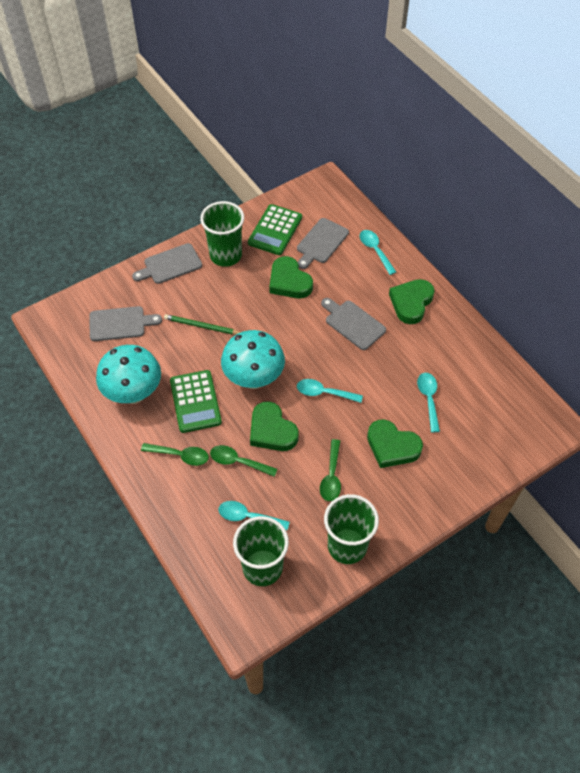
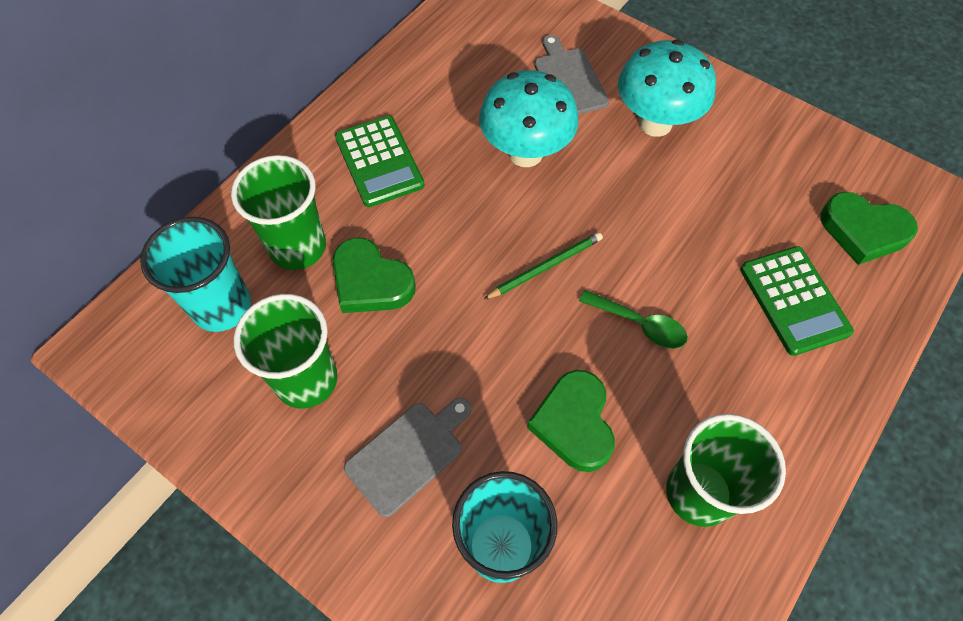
green heart: 4 -> 3
green spoon: 3 -> 1
grey cutting board: 4 -> 2
turquoise cup: 0 -> 2
turquoise spoon: 4 -> 0

